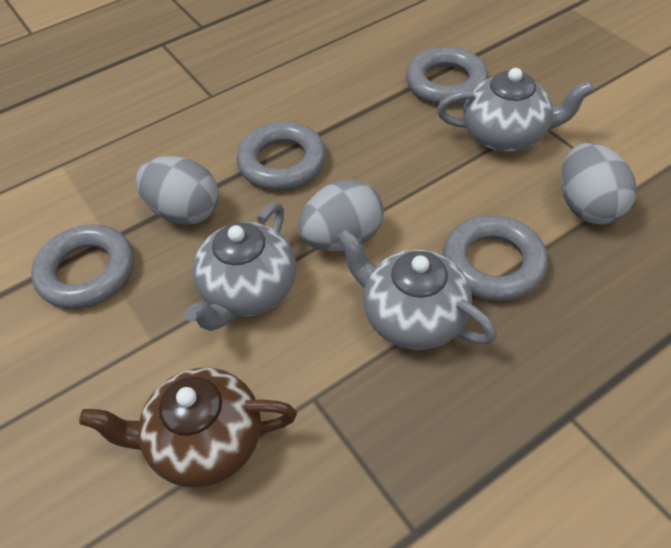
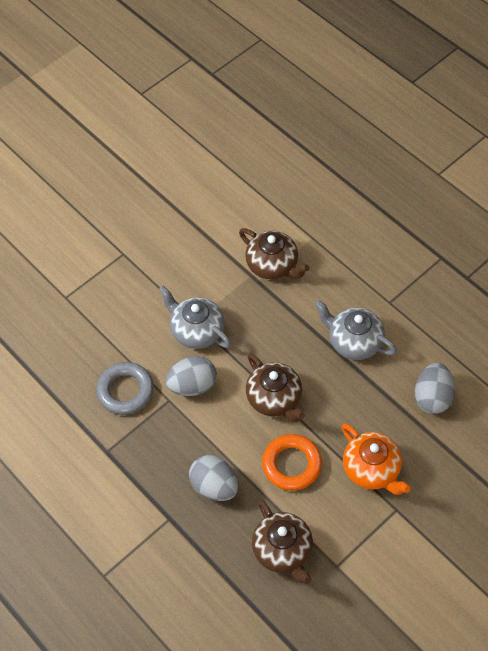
brown teapot: 1 -> 3
grey ring: 4 -> 1
grey teapot: 3 -> 2
orange ring: 0 -> 1
orange teapot: 0 -> 1

